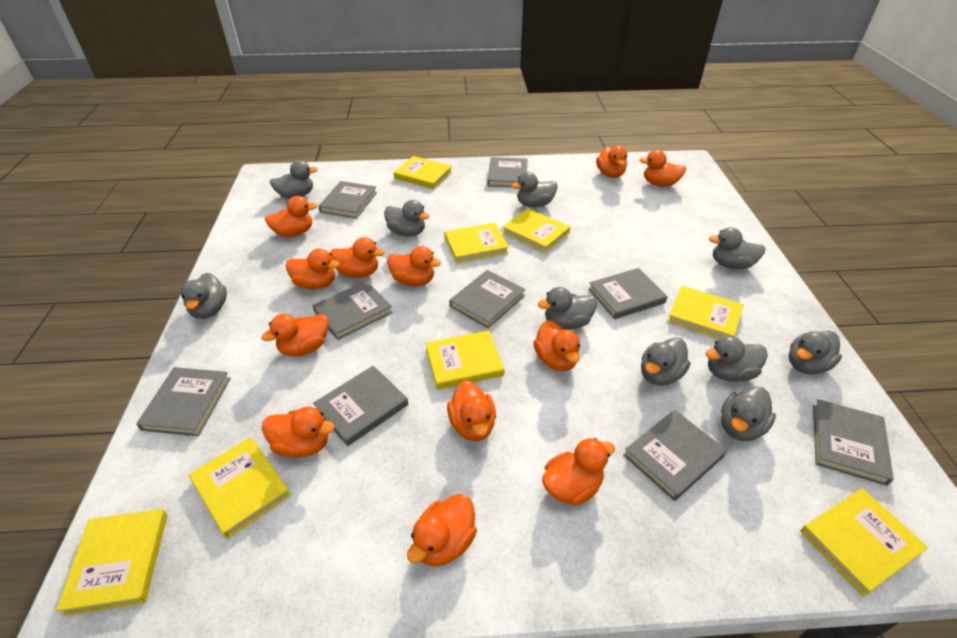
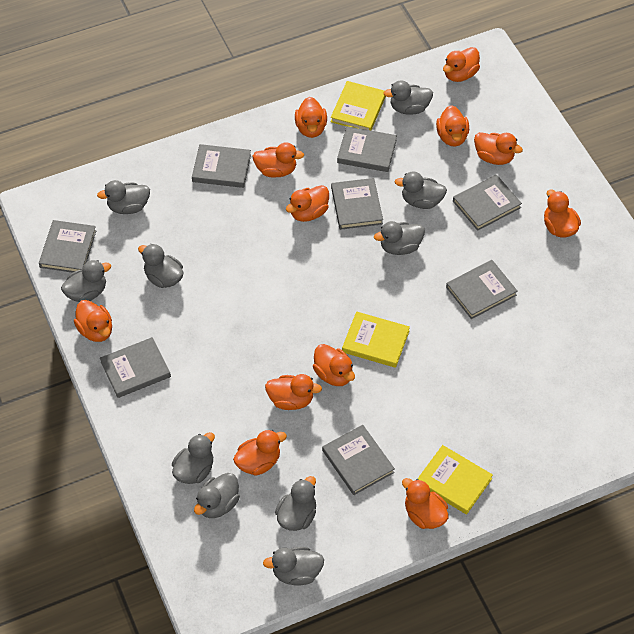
grey book: 9 -> 8
yellow book: 8 -> 3

